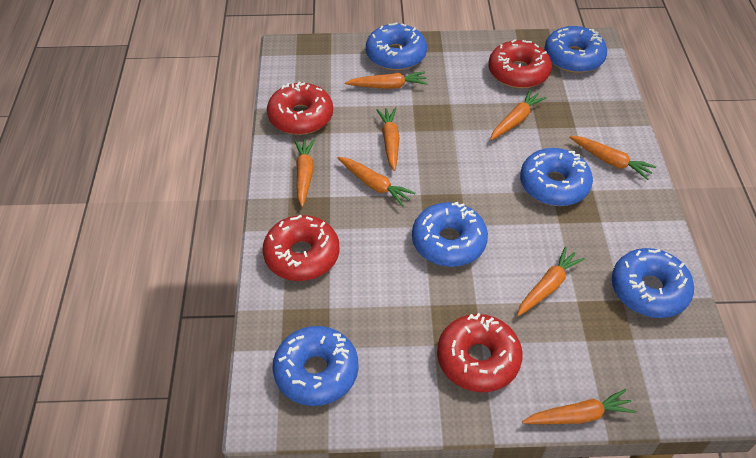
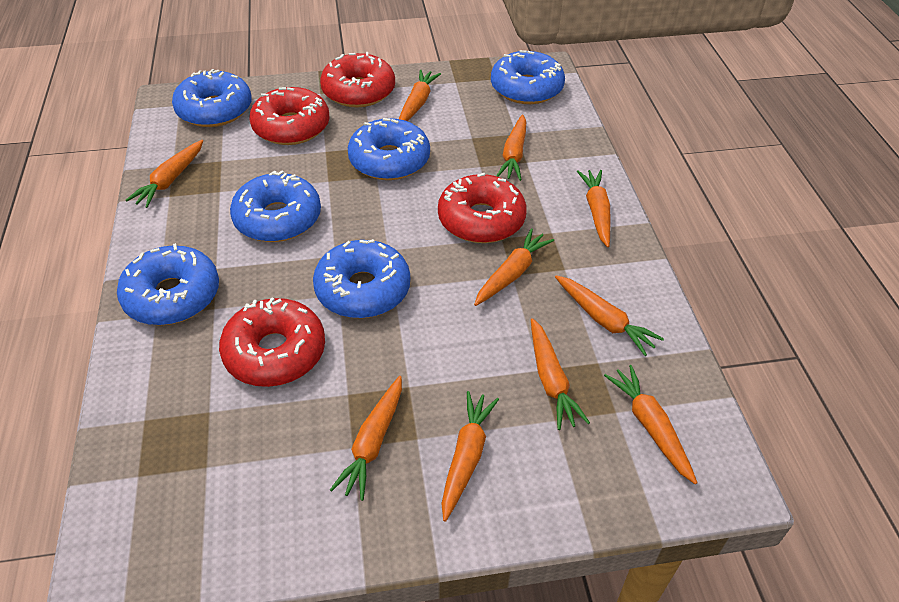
orange carrot: 8 -> 10

